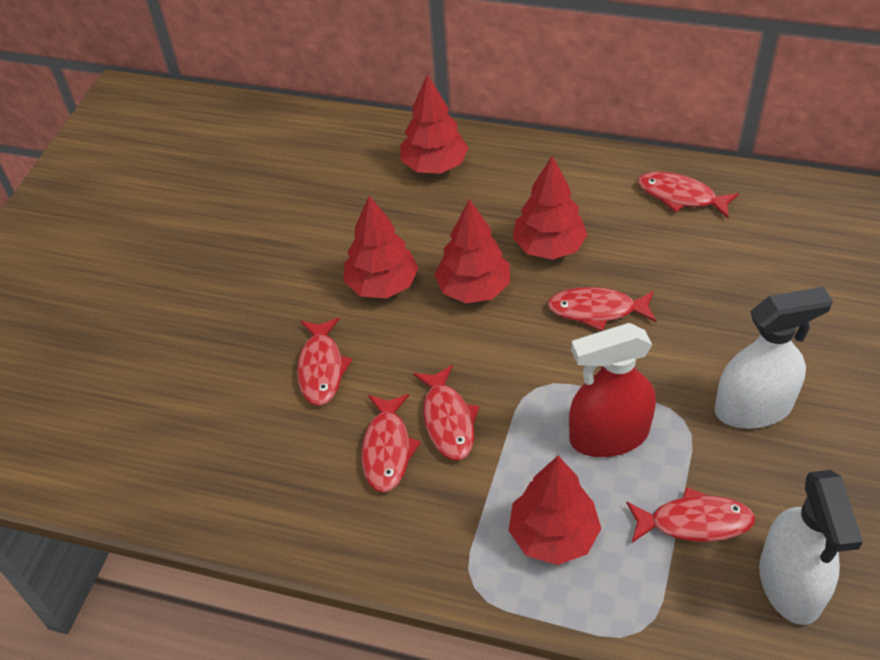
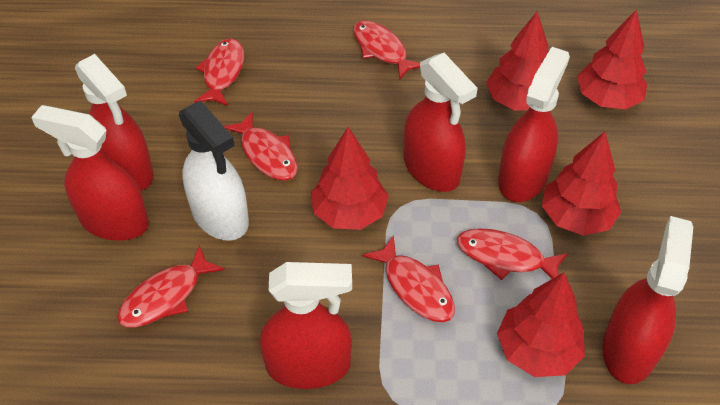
red spray bottle: 1 -> 6
white spray bottle: 2 -> 1

